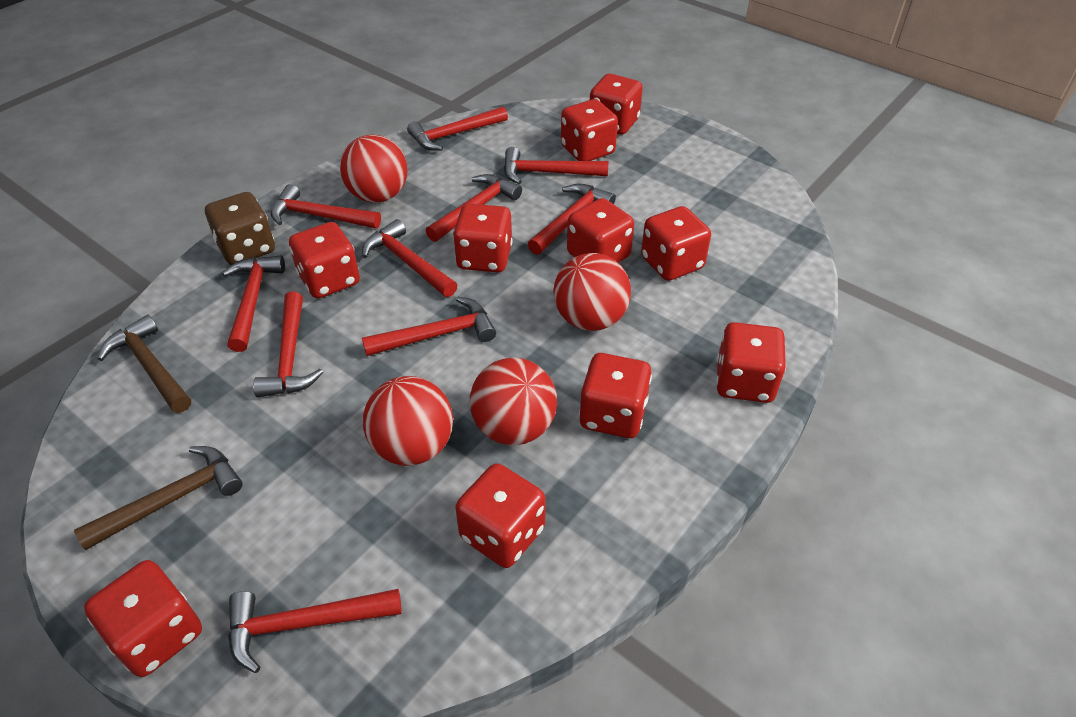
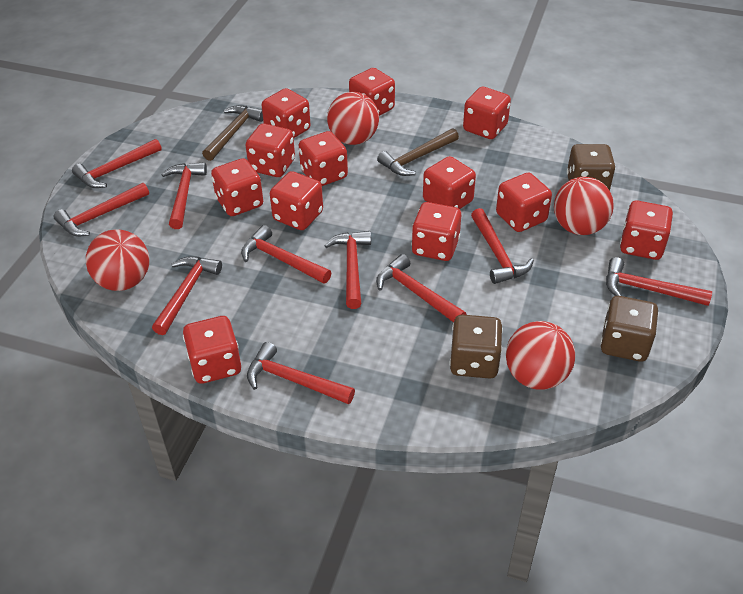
brown dice: 1 -> 3
red dice: 10 -> 12

